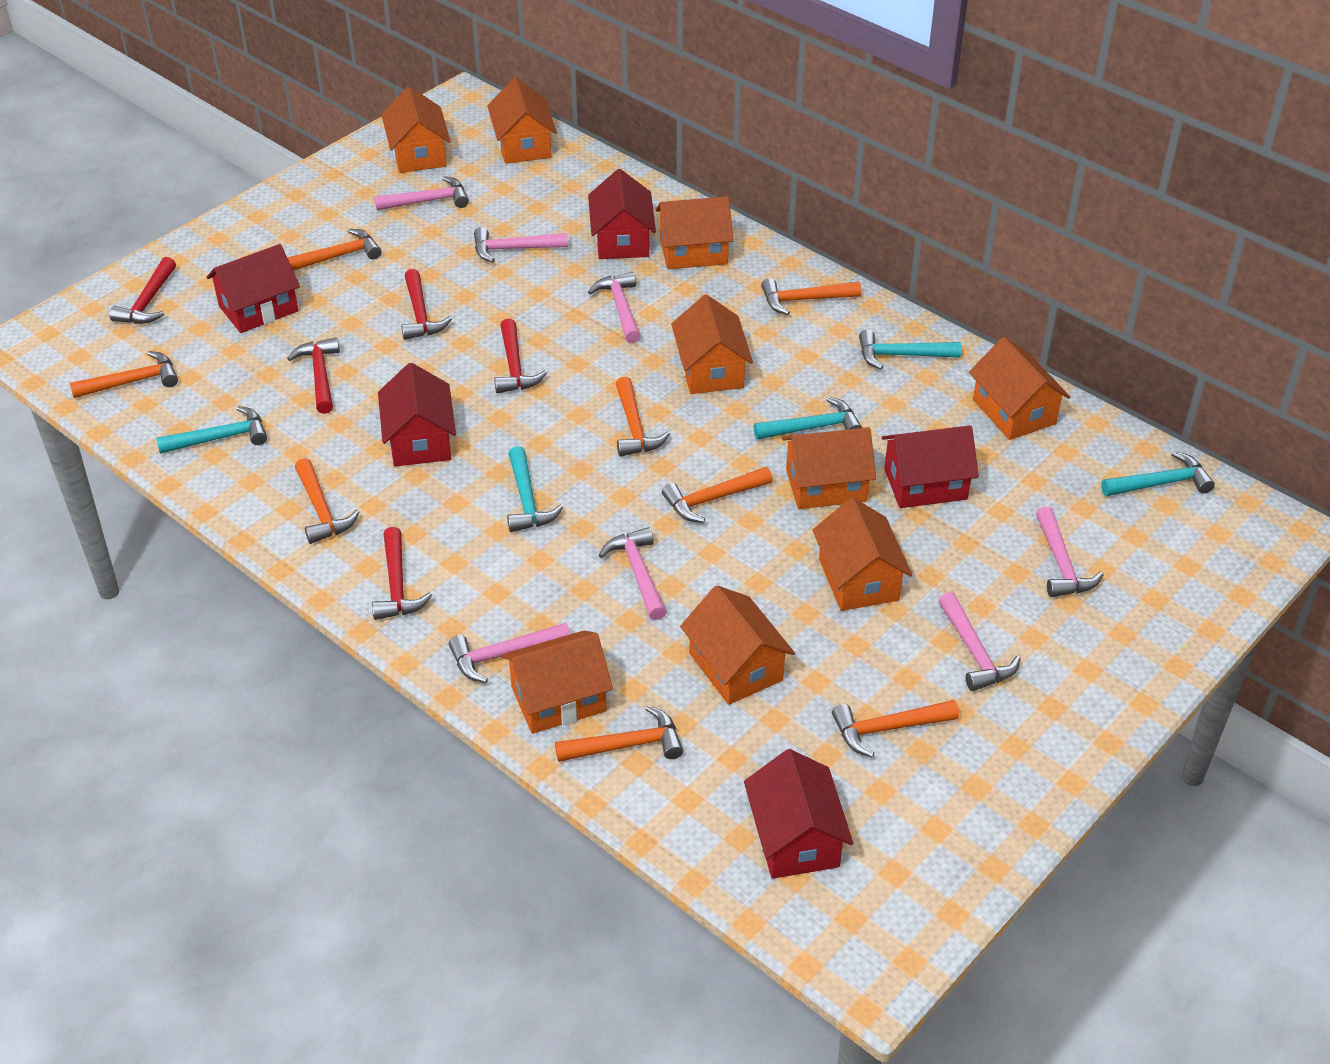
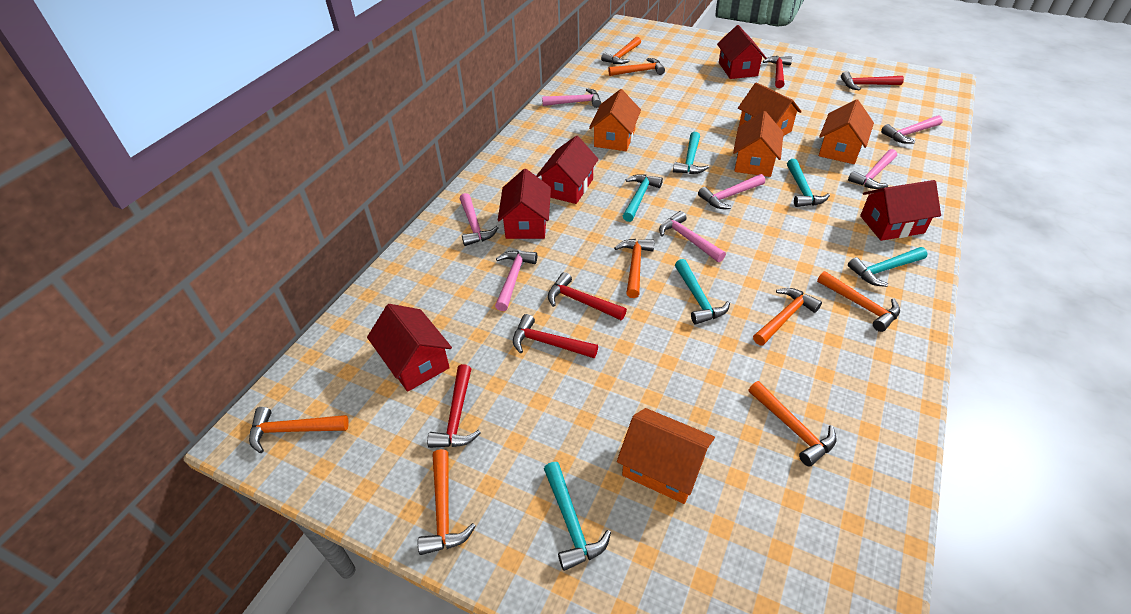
orange house: 9 -> 5
turquoise hammer: 5 -> 6

